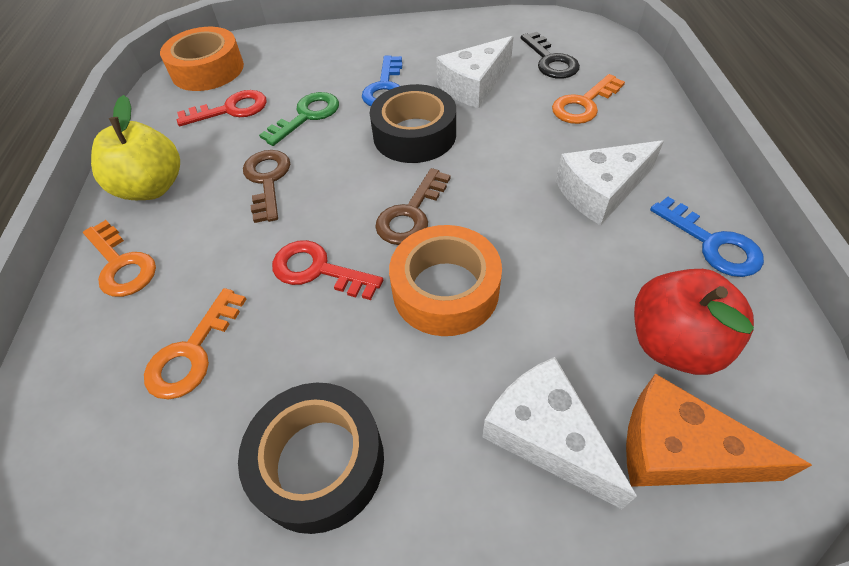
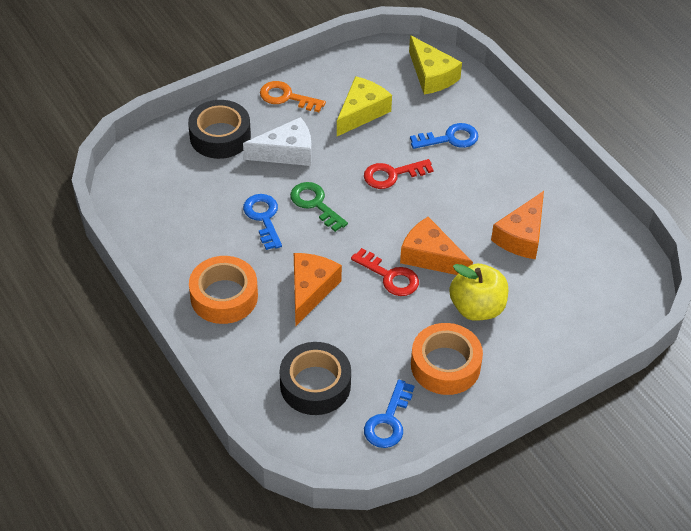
black key: 1 -> 0
blue key: 2 -> 3
brown key: 2 -> 0
orange cheese: 1 -> 3
orange key: 3 -> 1
red apple: 1 -> 0
white cheese: 3 -> 1
yellow cheese: 0 -> 2

